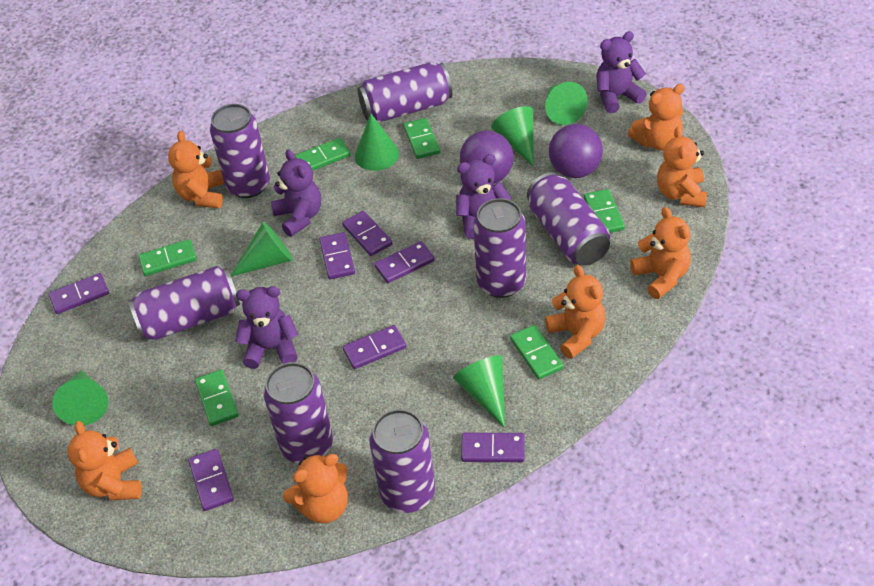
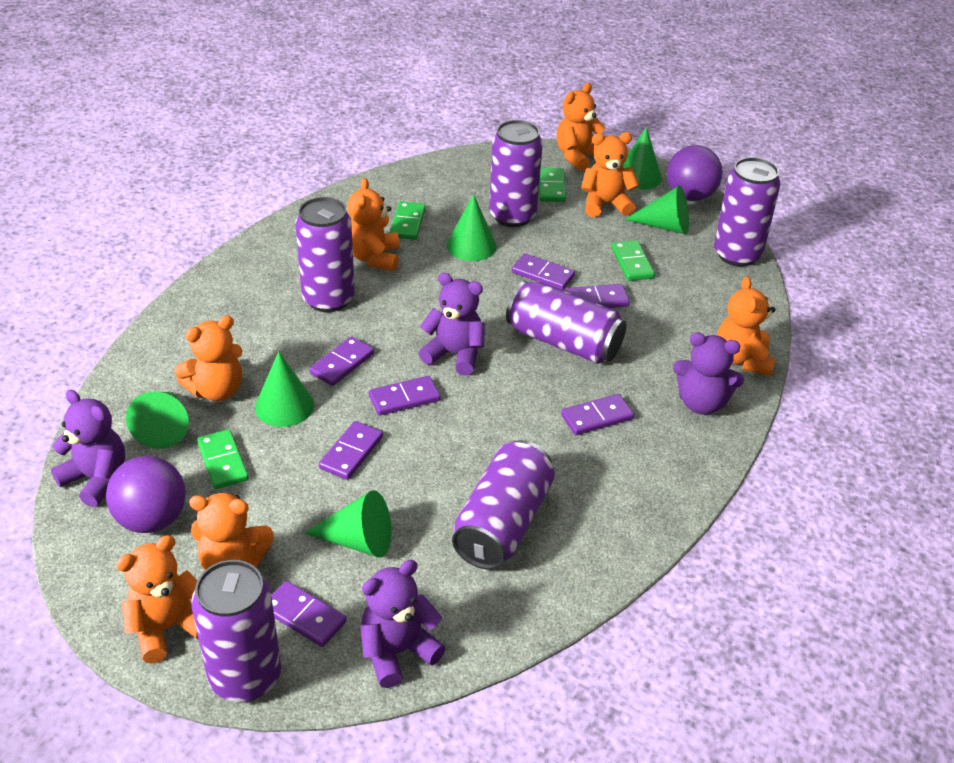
green domino: 6 -> 4
purple can: 7 -> 6

